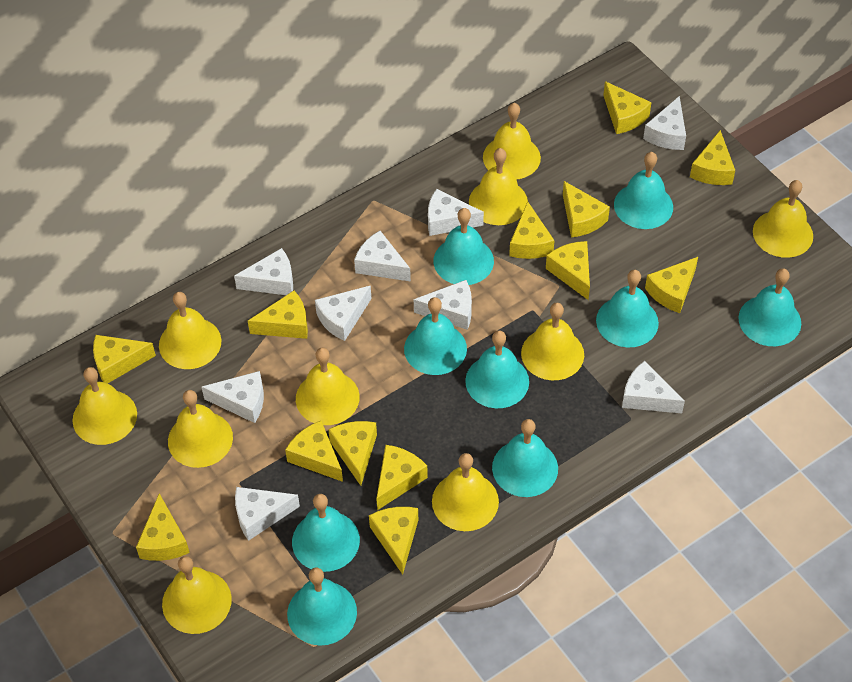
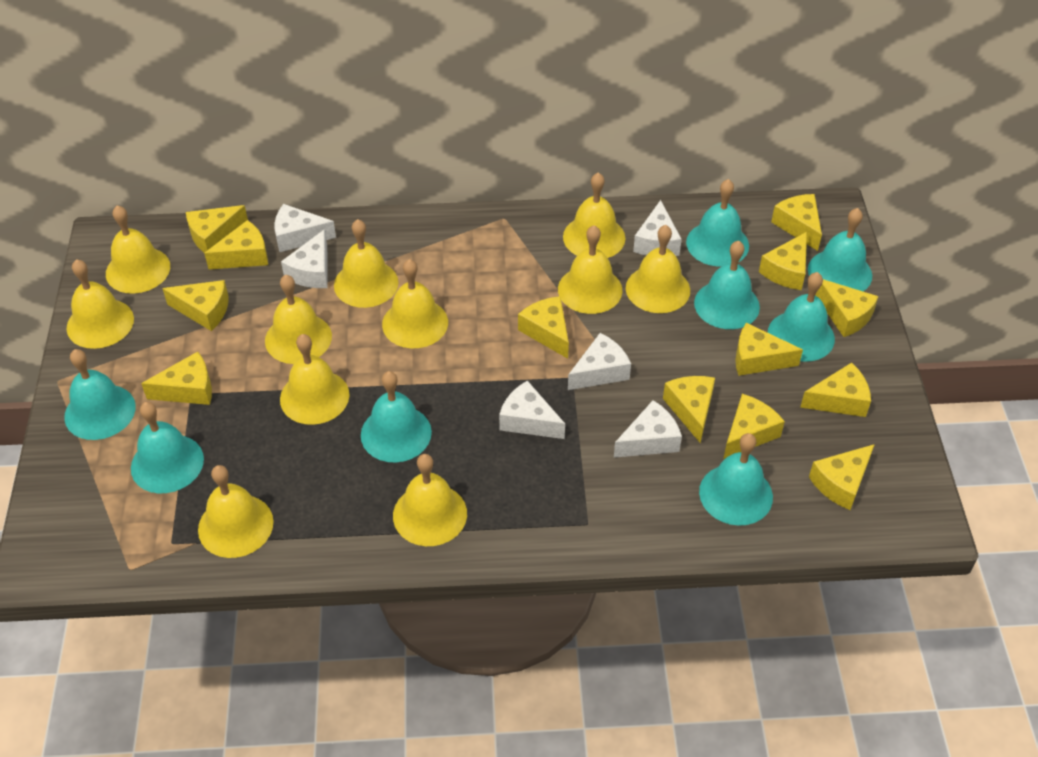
turquoise bell: 9 -> 8
white cheese: 9 -> 6
yellow bell: 10 -> 11

